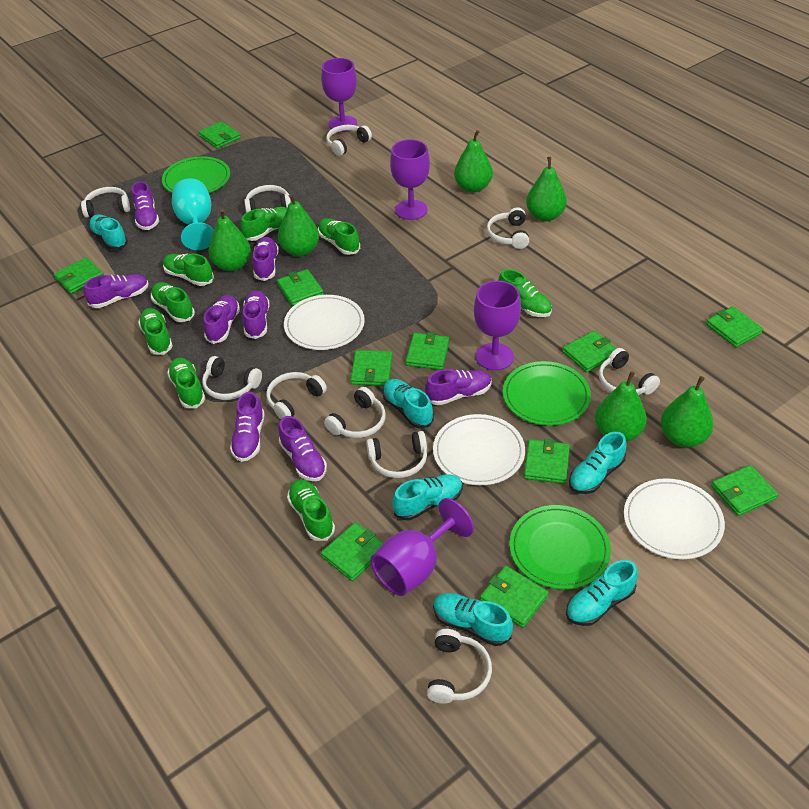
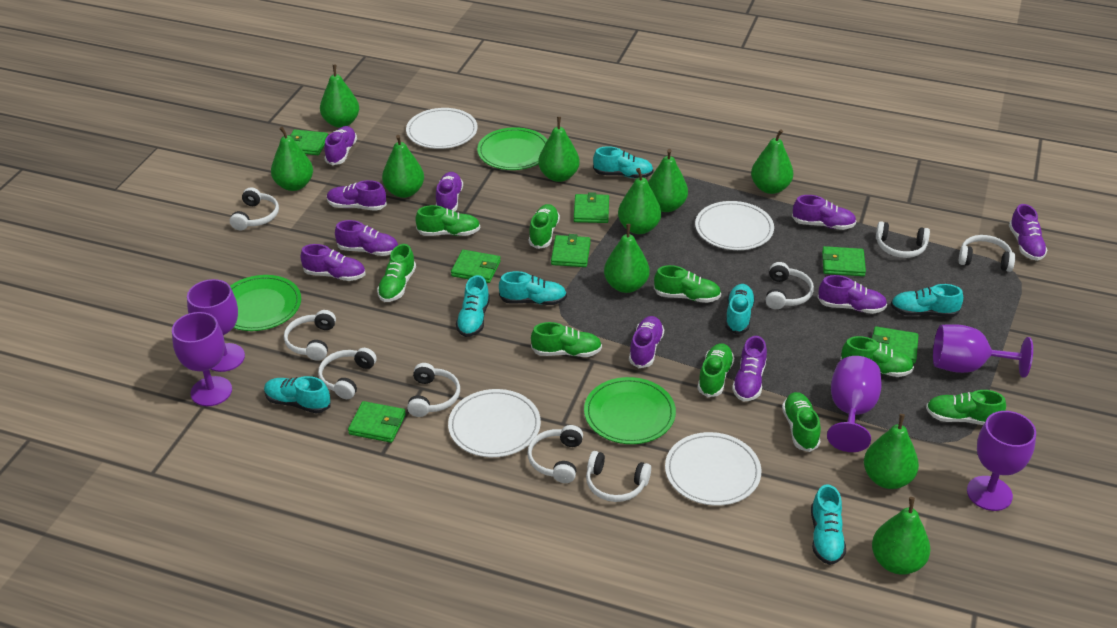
green pear: 6 -> 10
green shoe: 8 -> 9
green wallet: 11 -> 7
purple goblet: 4 -> 5
purple shoe: 8 -> 10
turquoise goblet: 1 -> 0
turquoise shoe: 6 -> 7
white headphones: 10 -> 9
white plate: 3 -> 4

